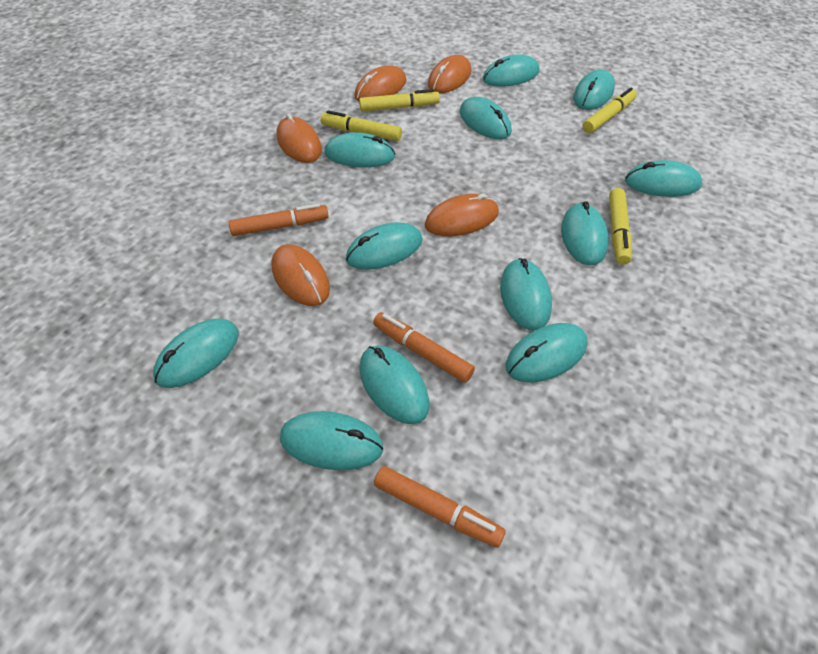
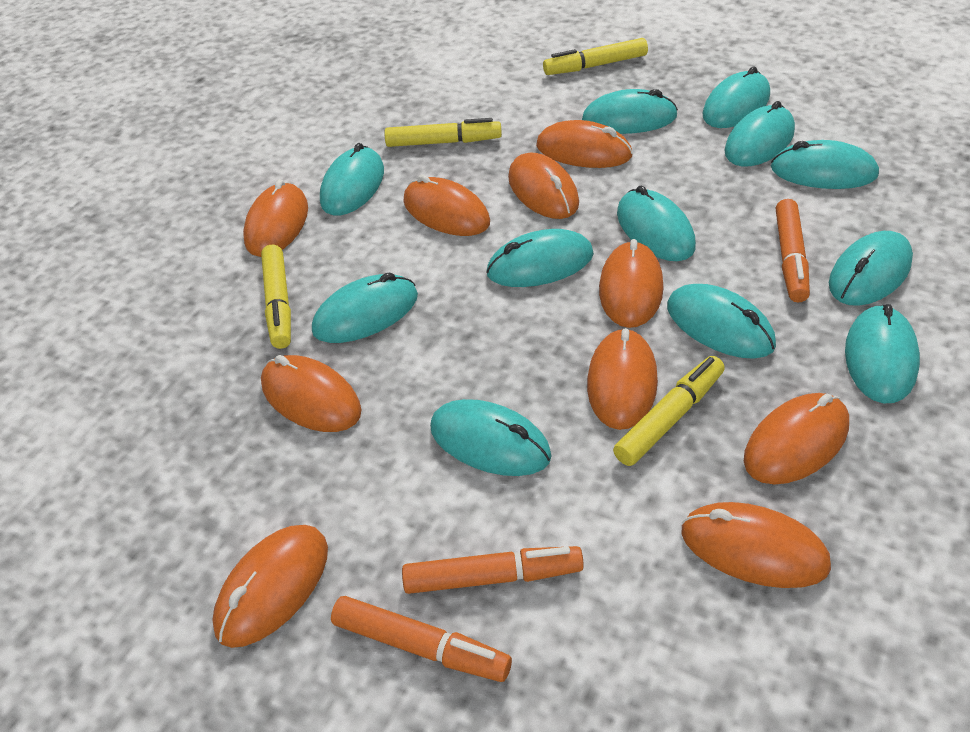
orange mouse: 5 -> 10

